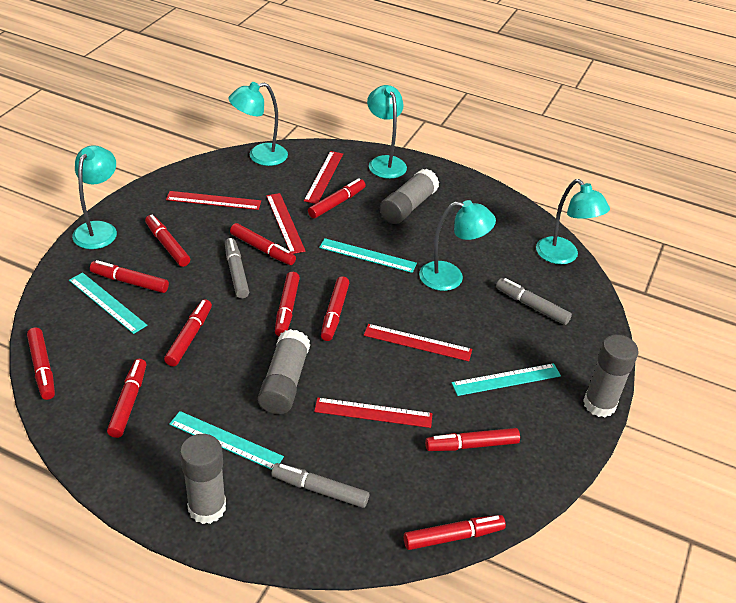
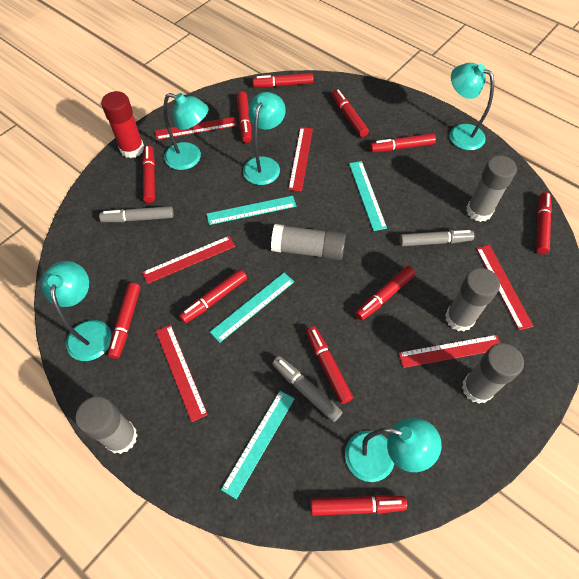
grey glue stick: 4 -> 5
red glue stick: 0 -> 1
red ruler: 5 -> 6

